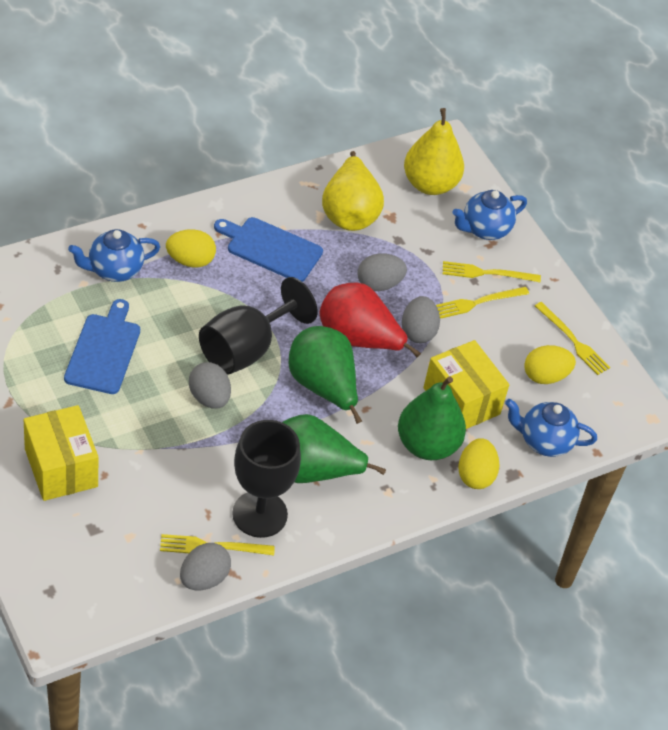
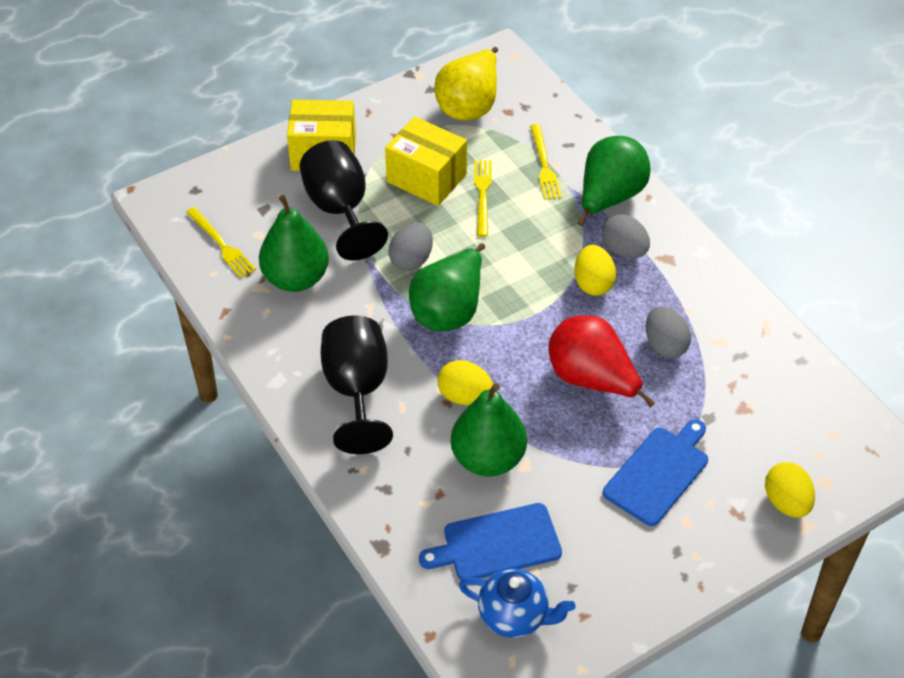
blue teapot: 3 -> 1
green pear: 3 -> 4
grey egg: 4 -> 3
yellow fork: 4 -> 3
yellow pear: 2 -> 1

